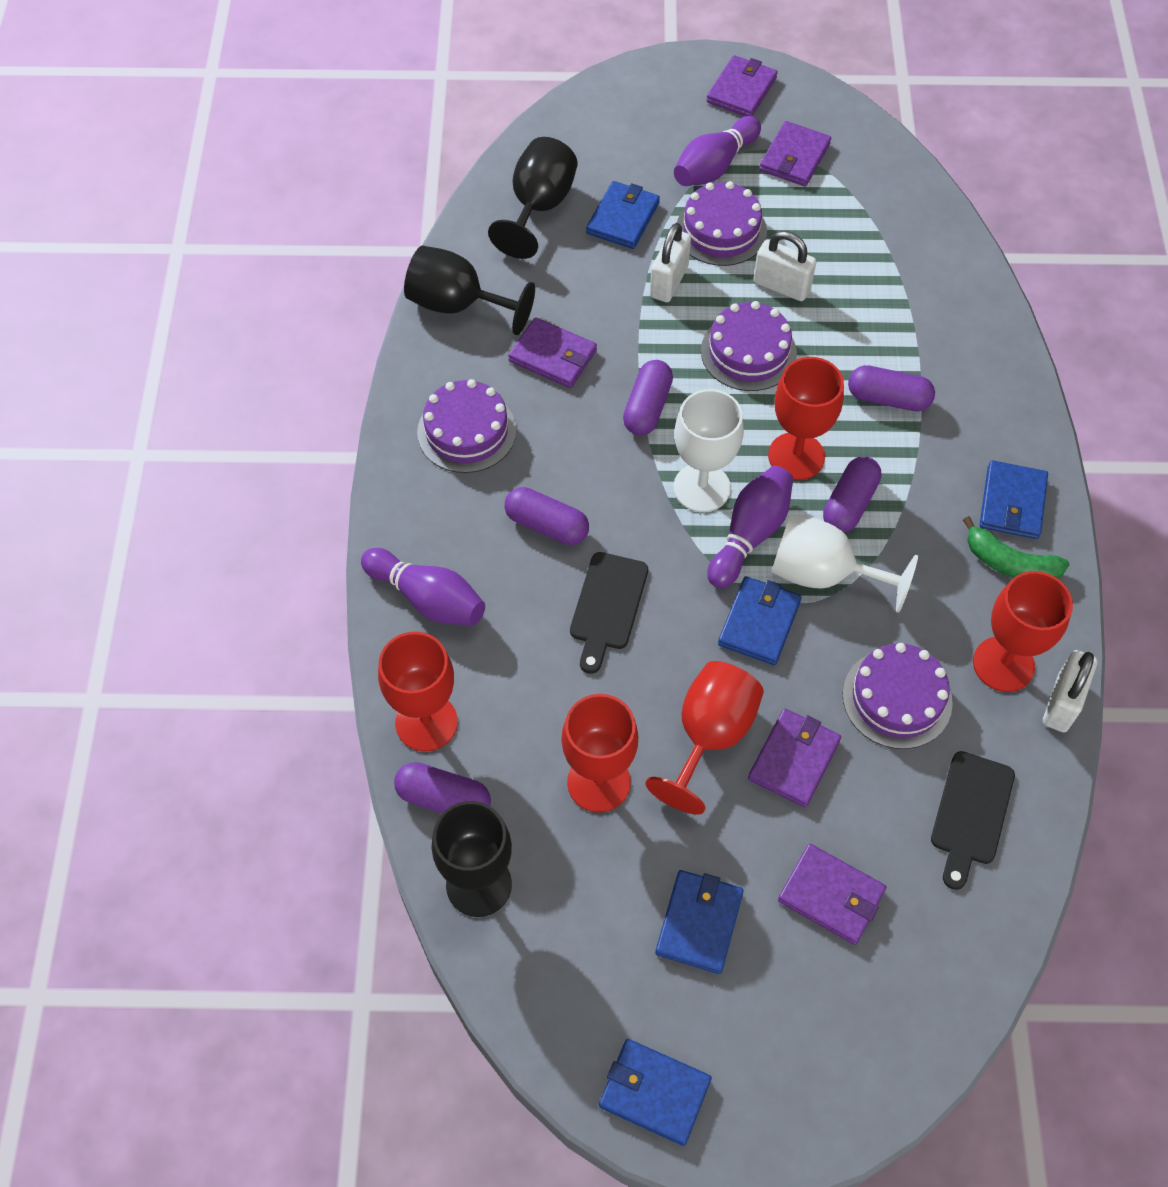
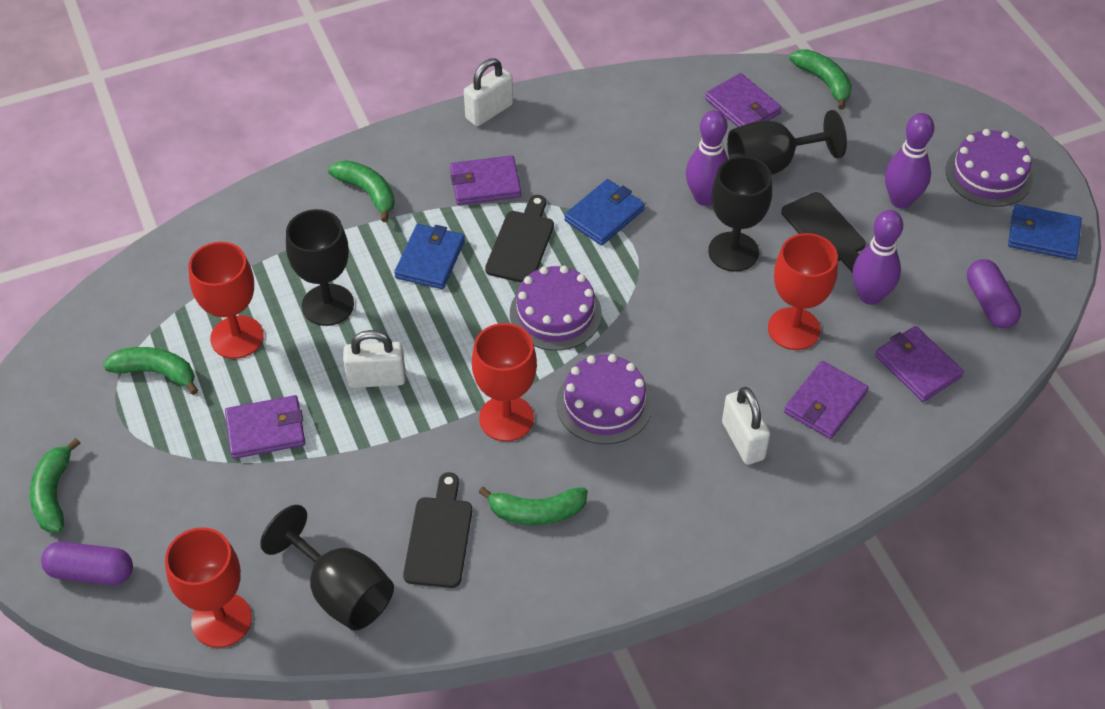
black cutting board: 2 -> 3
black goblet: 3 -> 4
blue wallet: 5 -> 3
green banana: 1 -> 5
purple cake: 4 -> 3
purple capsule: 5 -> 2
red goblet: 5 -> 4
white goblet: 2 -> 0

